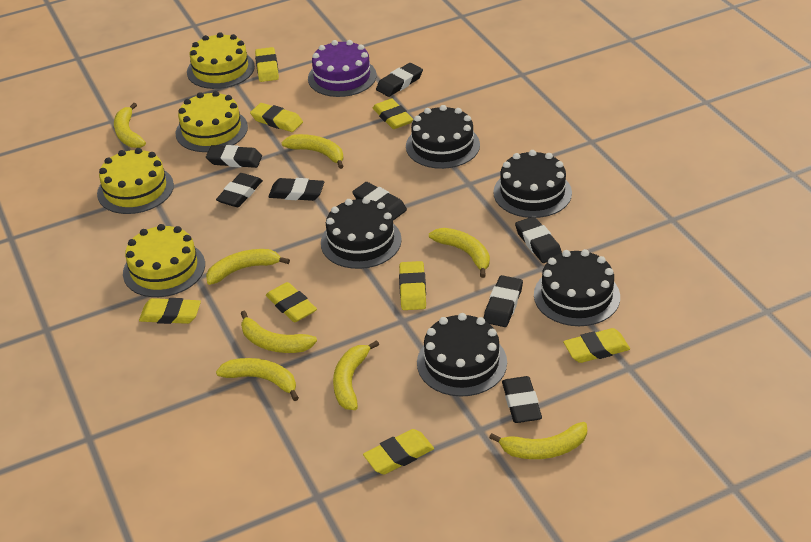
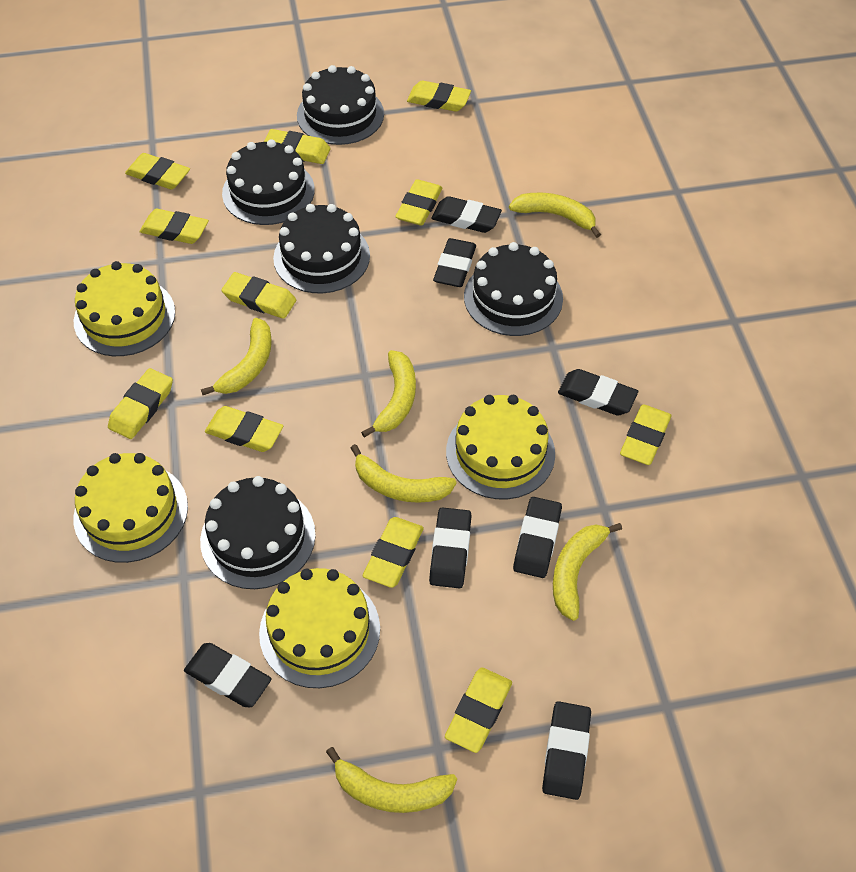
black eraser: 8 -> 7
purple cake: 1 -> 0
yellow banana: 8 -> 6
yellow eraser: 8 -> 11

